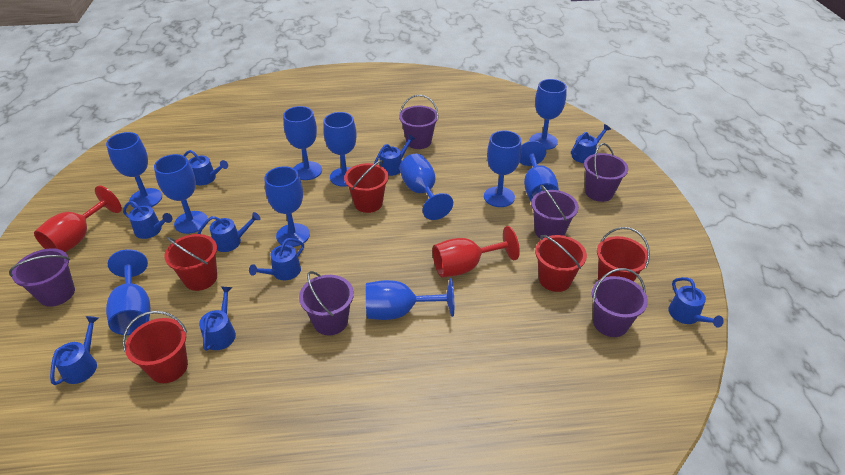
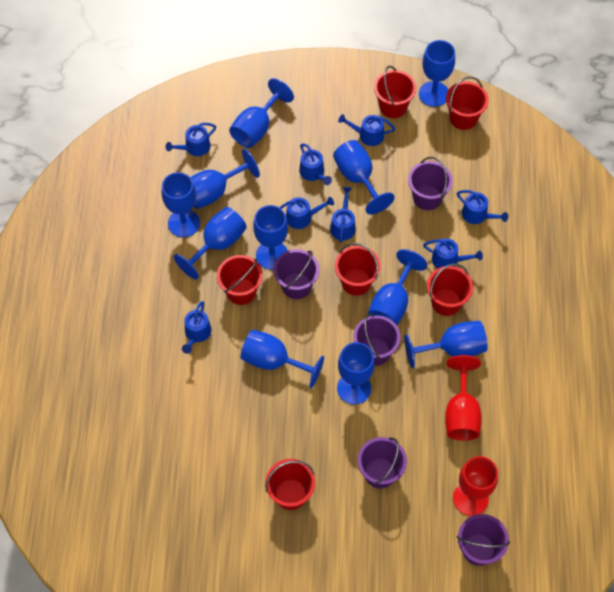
blue watering can: 9 -> 8
purple bucket: 6 -> 5
red bucket: 5 -> 6

